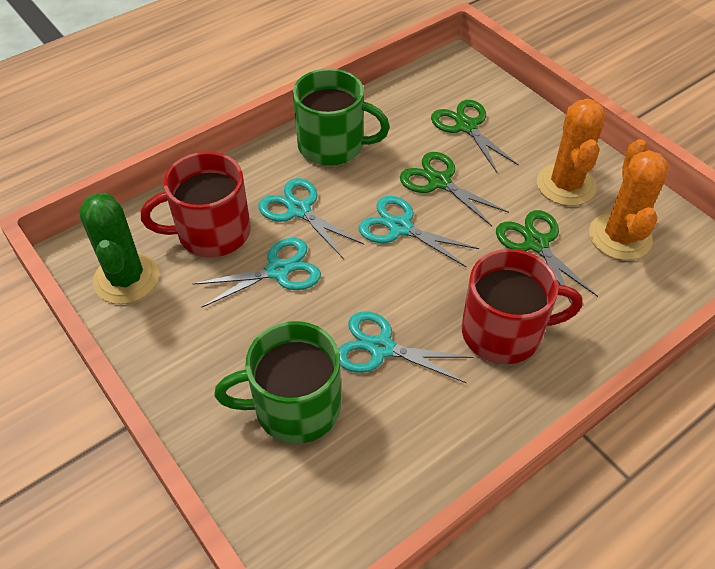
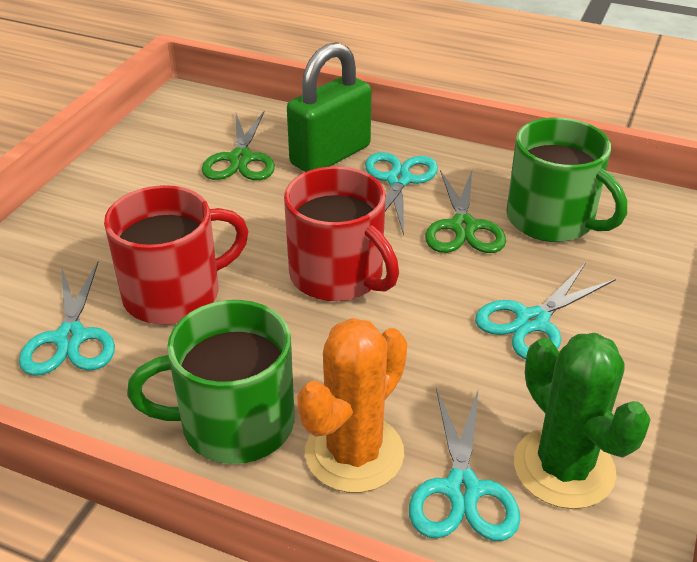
green padlock: 0 -> 1
green scissors: 3 -> 2
orange cactus: 2 -> 1

